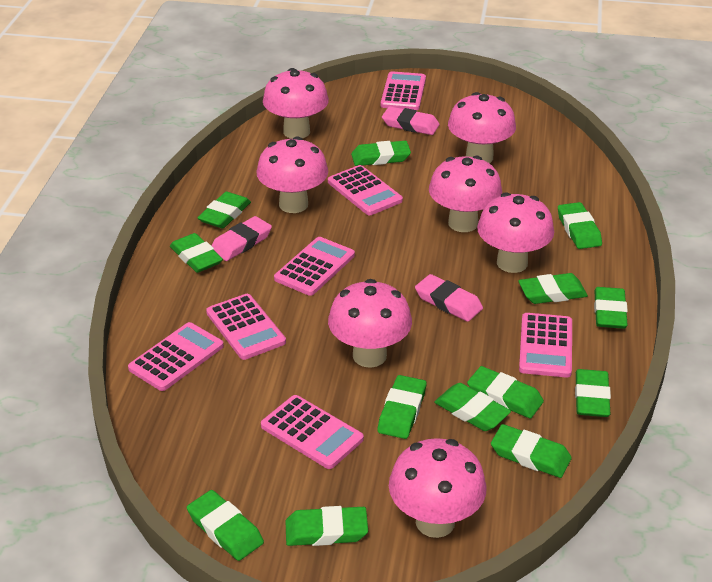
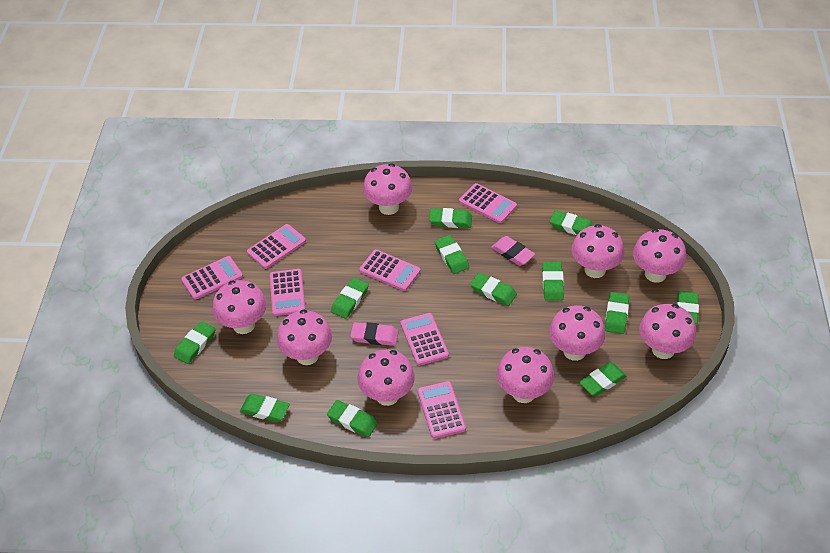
green eraser: 13 -> 12
pink eraser: 3 -> 2
pink mushroom: 7 -> 9

